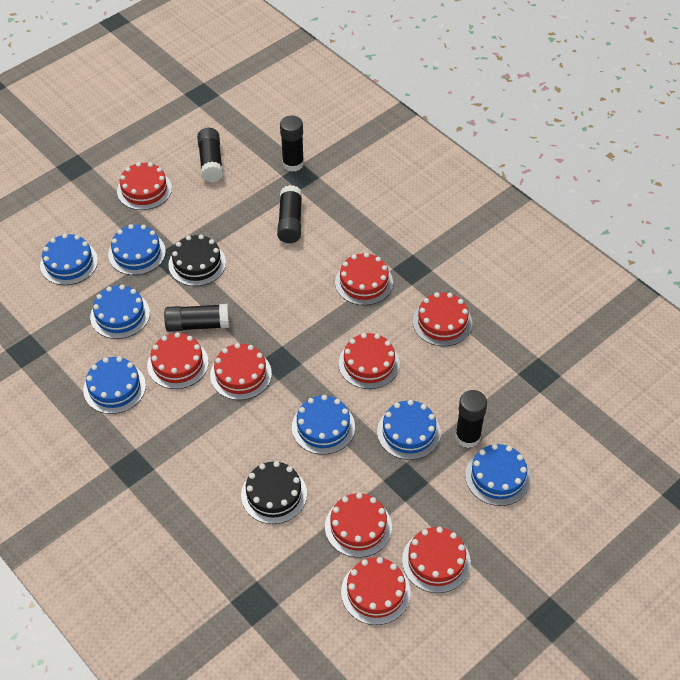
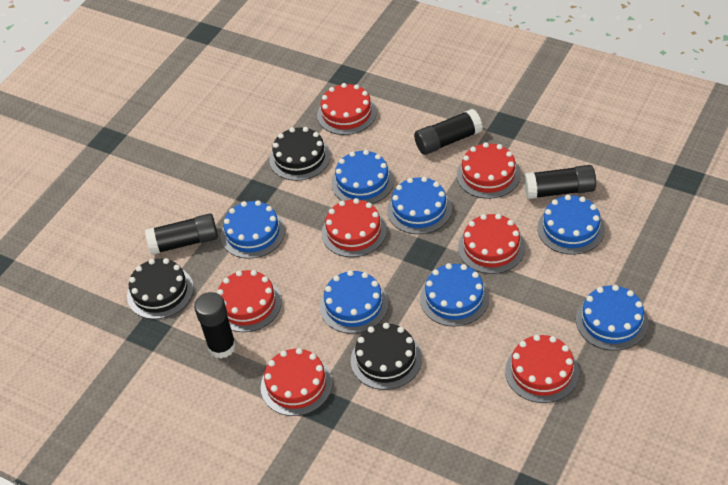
black cake: 2 -> 3
black glue stick: 5 -> 4
red cake: 9 -> 7

